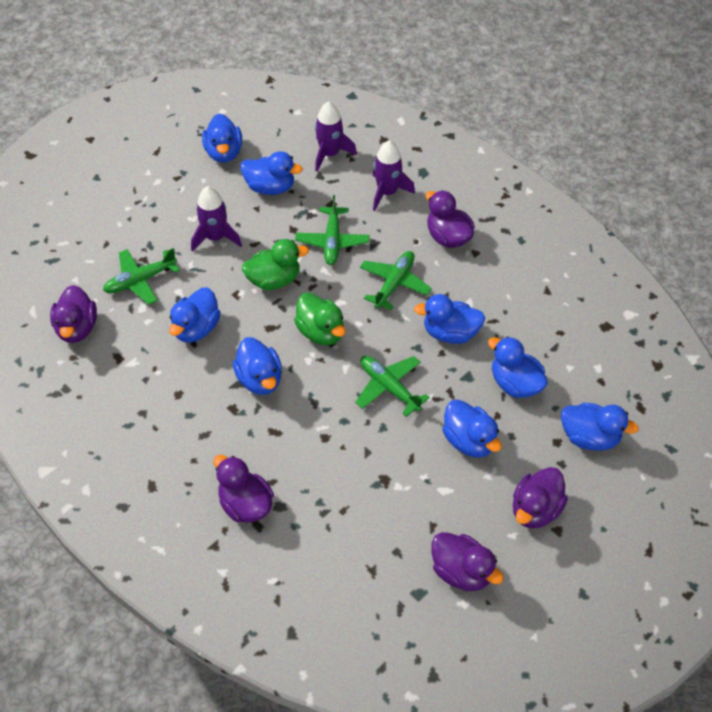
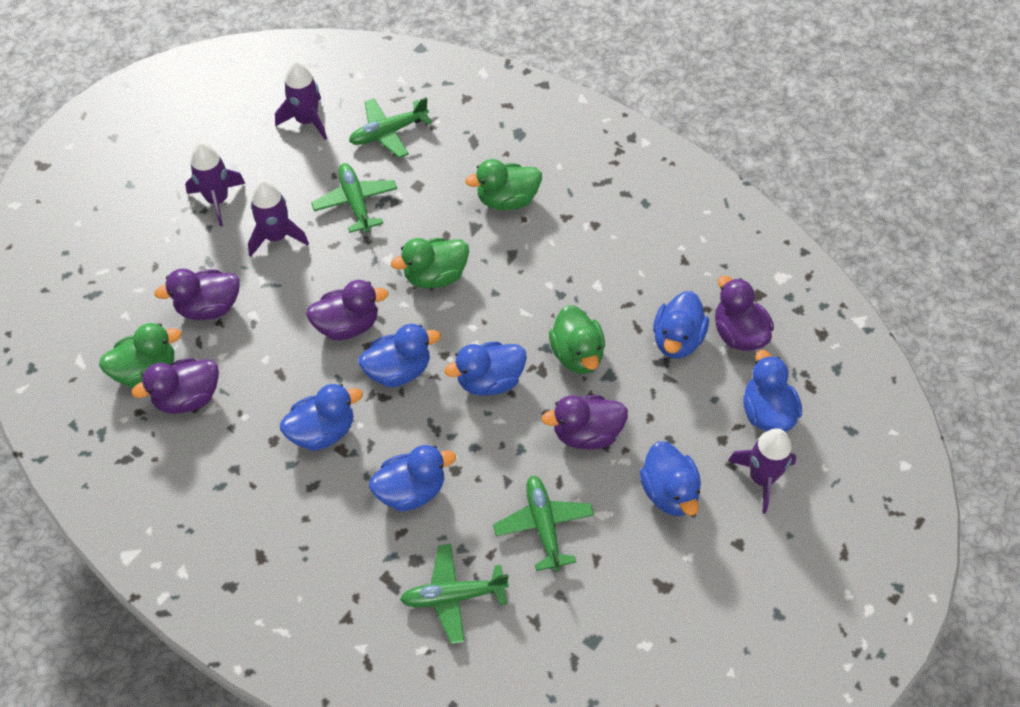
blue duck: 8 -> 7
green duck: 2 -> 4
purple rocket: 3 -> 4

